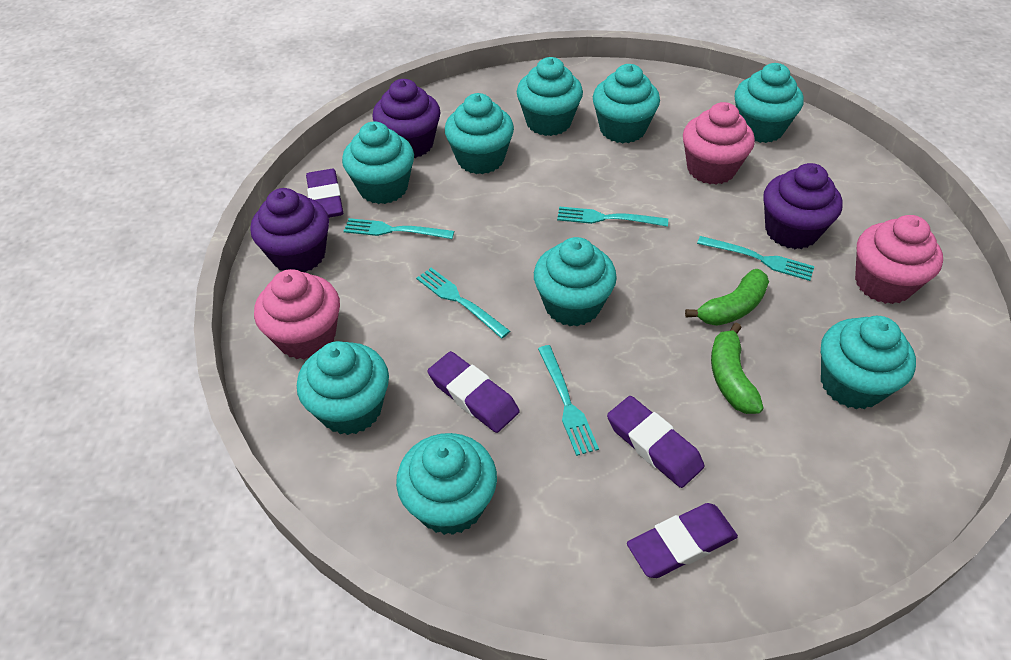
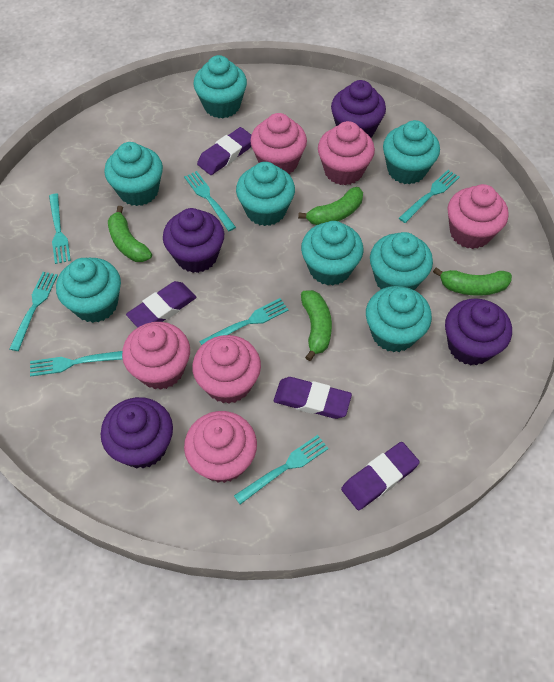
green banana: 2 -> 4
pink cupcake: 3 -> 6
purple cupcake: 3 -> 4
turquoise cupcake: 9 -> 8
turquoise fork: 5 -> 7

